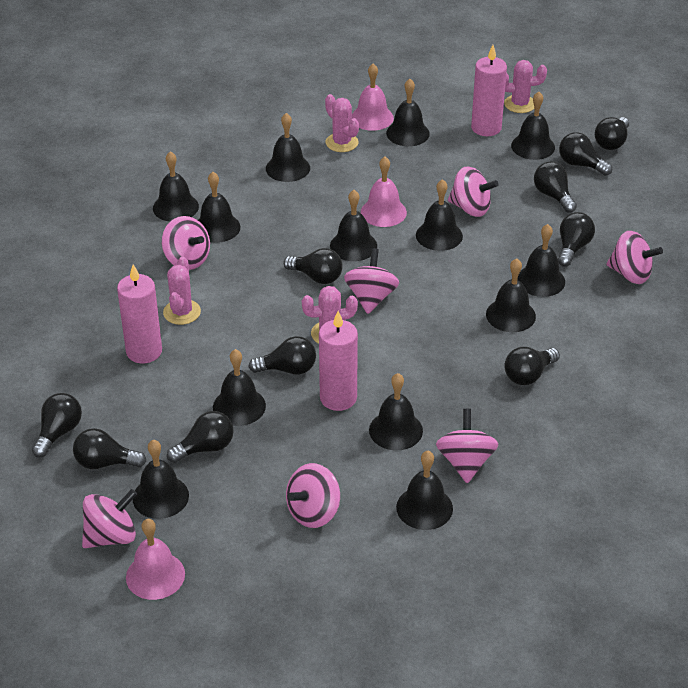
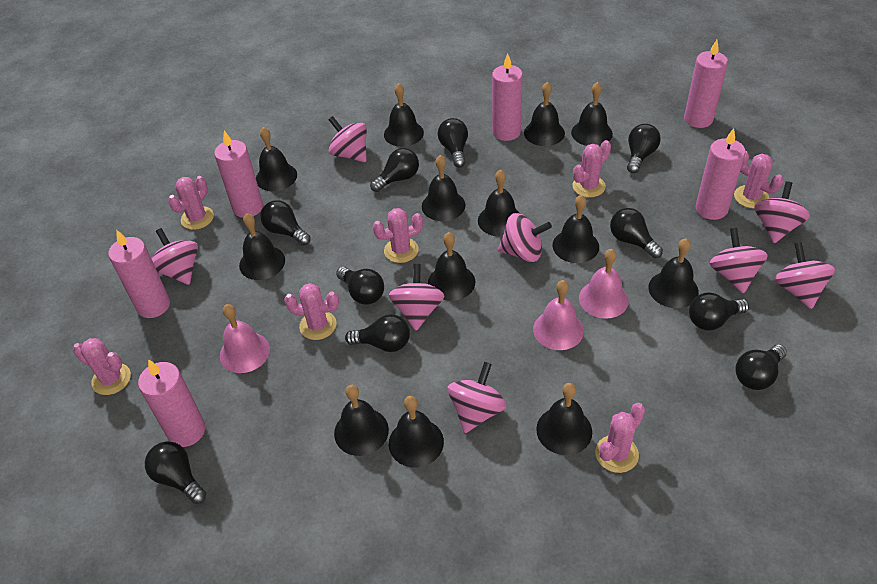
pink cactus: 4 -> 7
pink candle: 3 -> 6
pink spinning top: 7 -> 8

